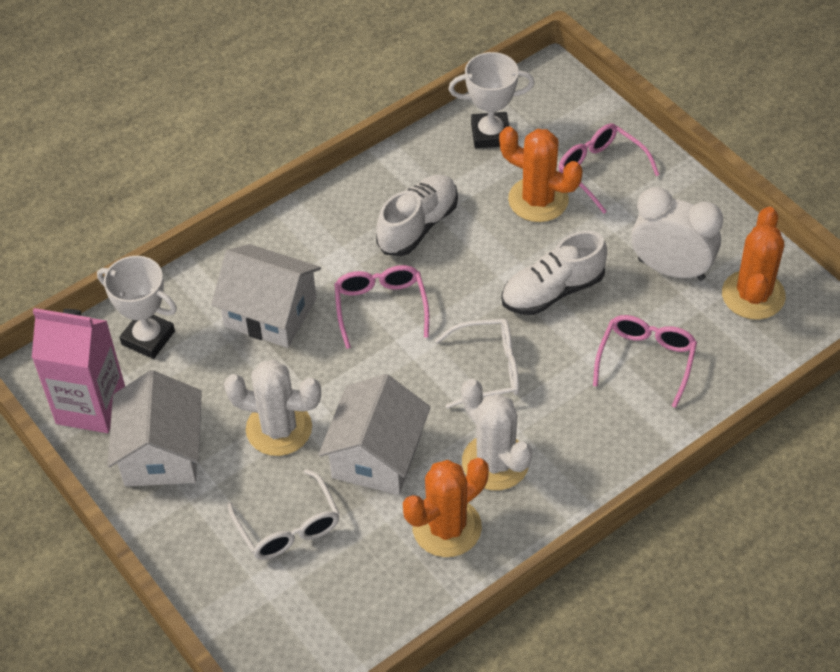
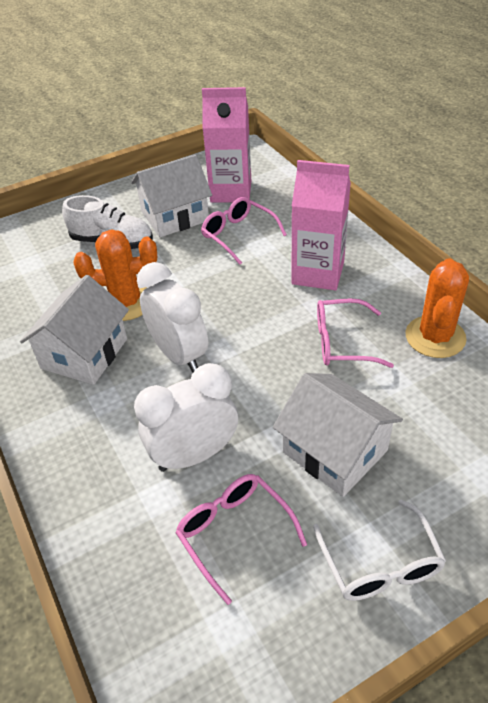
orange cactus: 3 -> 2
pink carton: 1 -> 2
white cactus: 2 -> 0
white clock: 1 -> 2
white glasses: 2 -> 1
white shoe: 2 -> 1
white trophy: 2 -> 0

